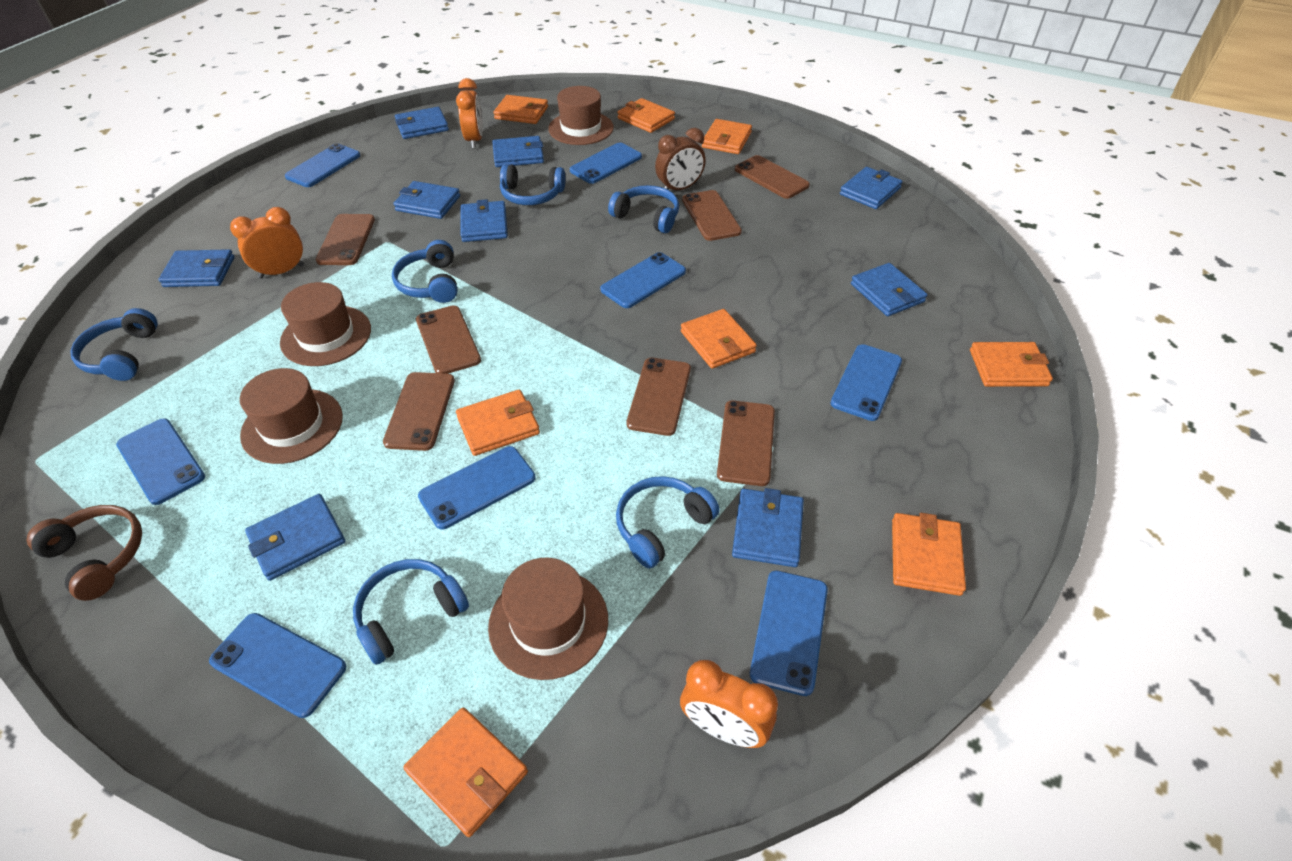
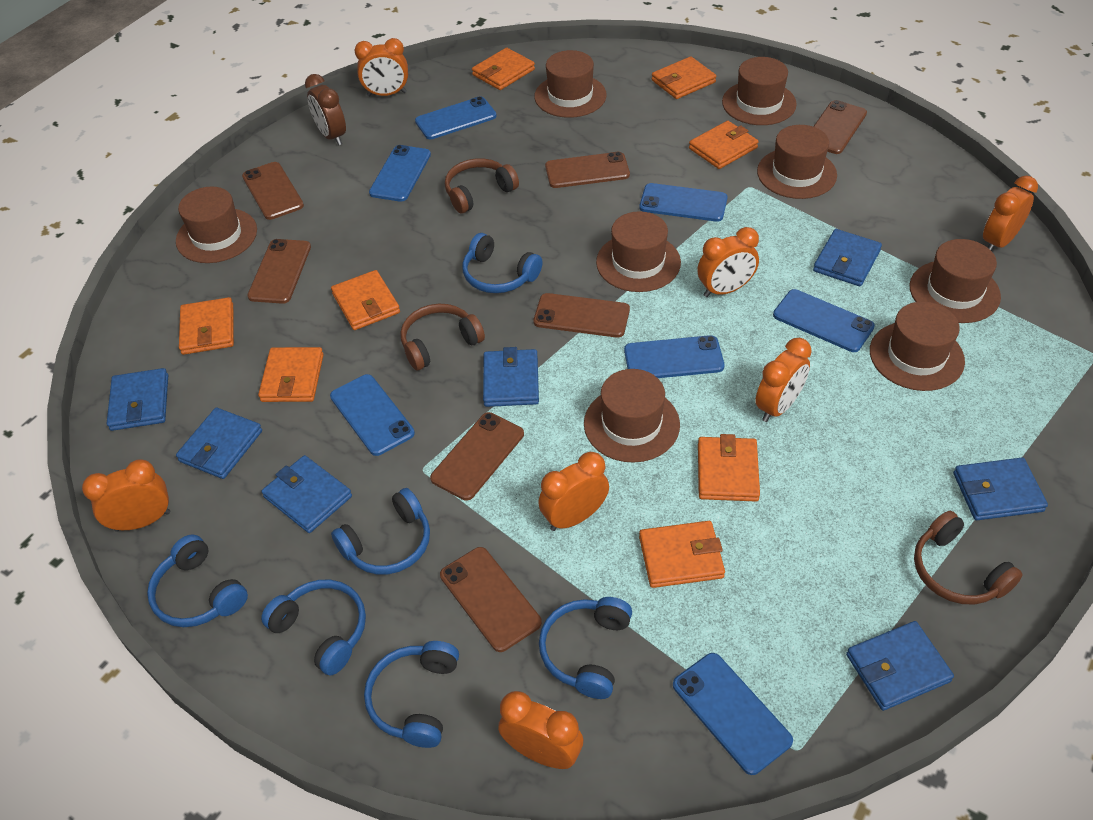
blue phone: 8 -> 7
blue wallet: 9 -> 7
brown hat: 4 -> 8
brown headphones: 1 -> 3
orange clock: 3 -> 7

